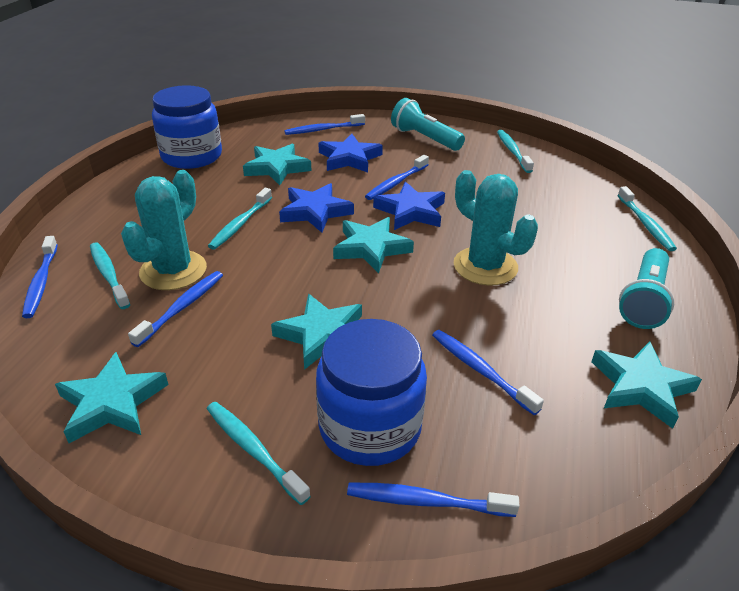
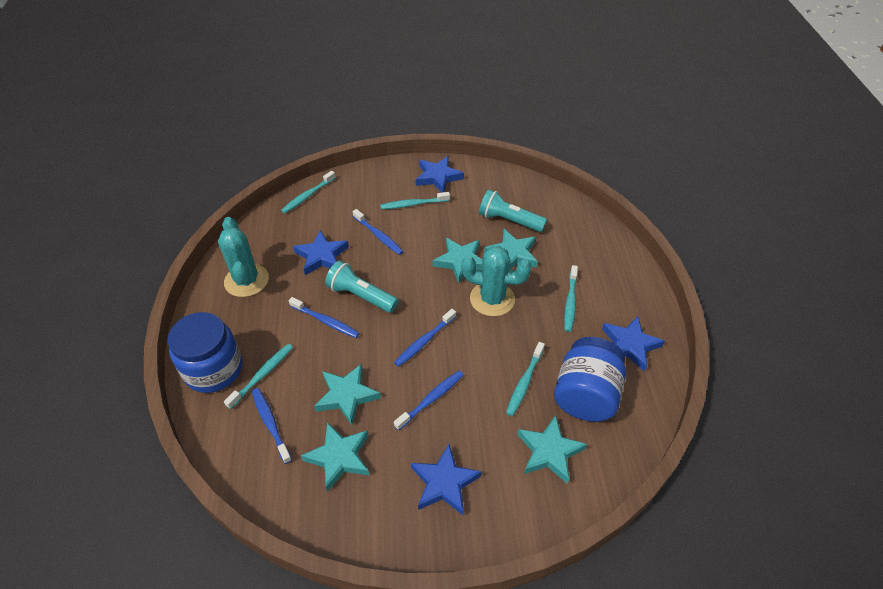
blue star: 3 -> 4
blue toothbrush: 6 -> 5

